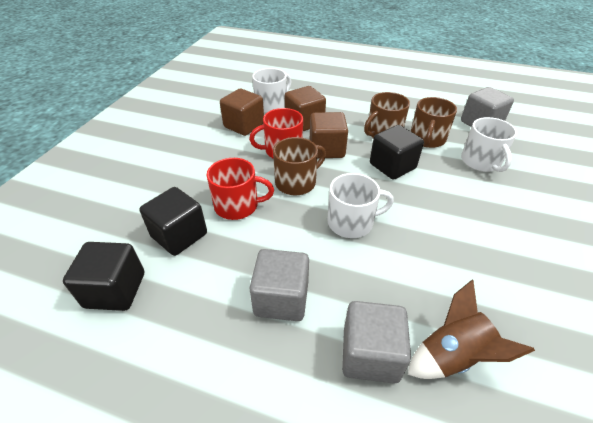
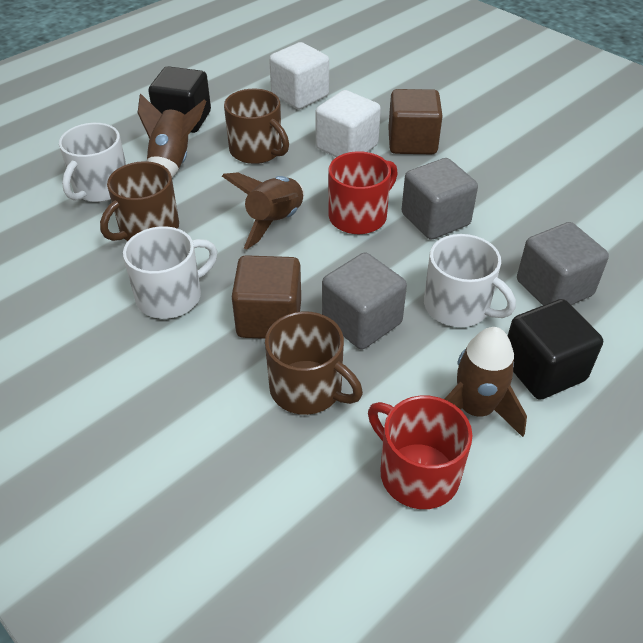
black cube: 3 -> 2
brown cube: 3 -> 2
brown rocket: 1 -> 3
white cube: 0 -> 2

